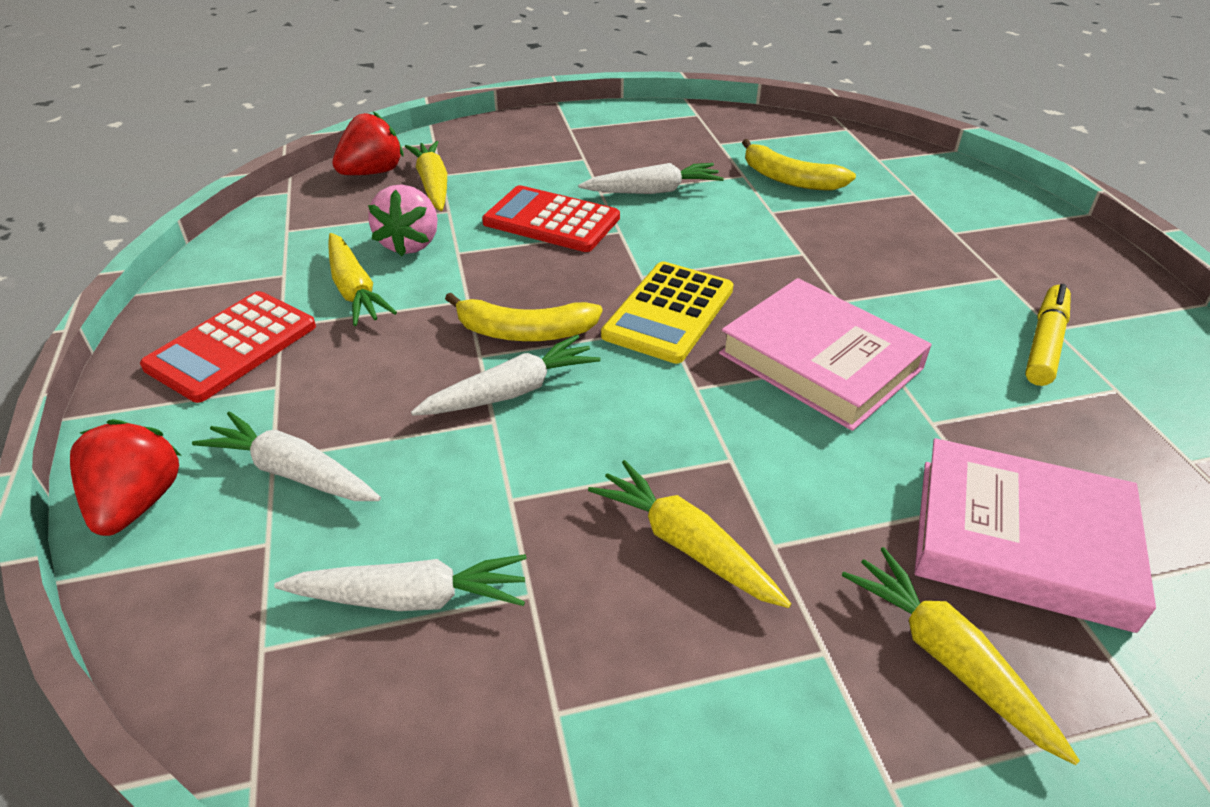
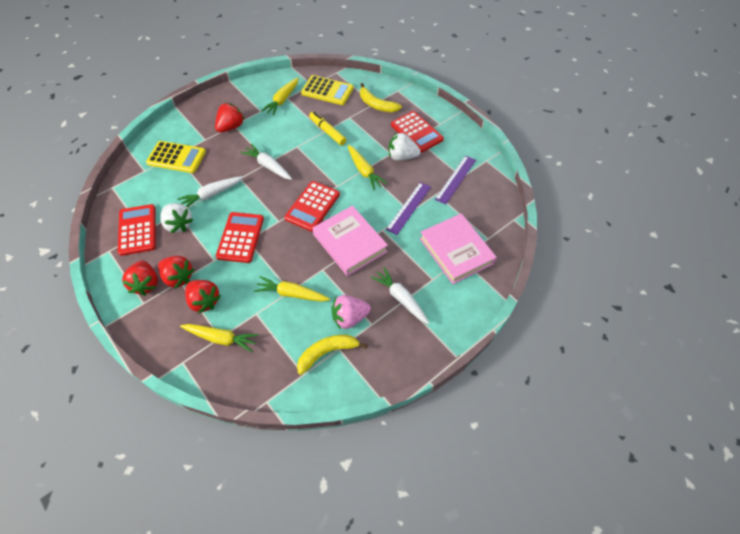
purple ruler: 0 -> 2
red calculator: 2 -> 4
red strawberry: 2 -> 4
white carrot: 4 -> 3
white strawberry: 0 -> 2
yellow calculator: 1 -> 2

